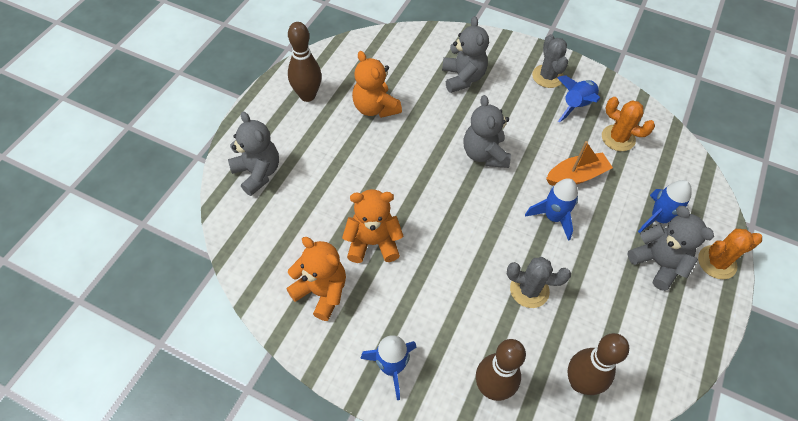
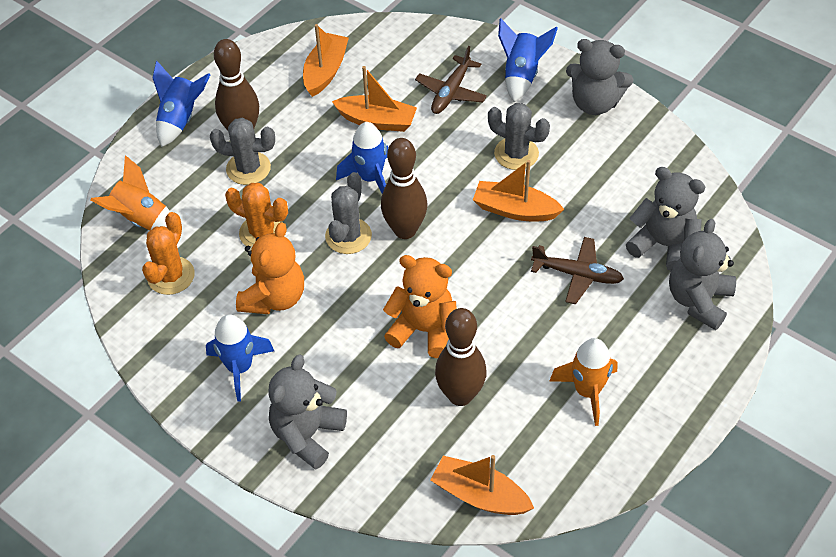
brown plane: 0 -> 2
grey cactus: 2 -> 3
orange boat: 1 -> 4
orange rocket: 0 -> 2
orange teddy bear: 3 -> 2

